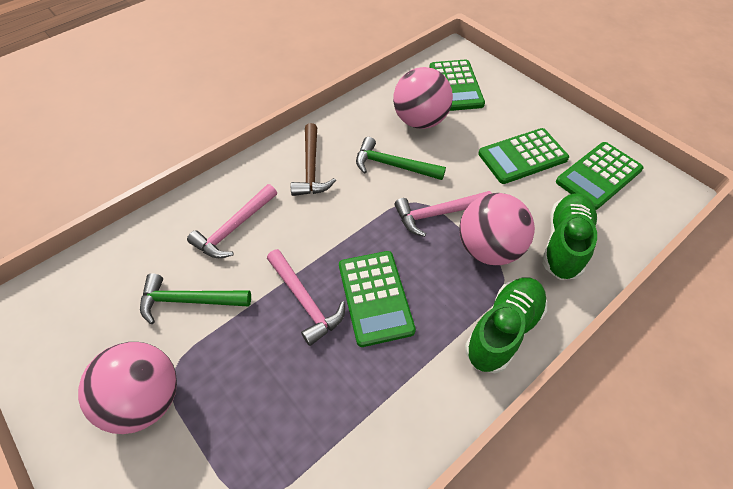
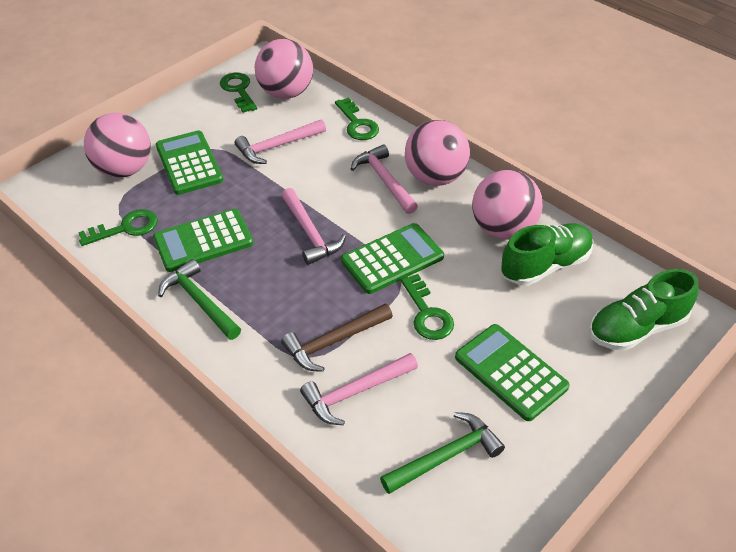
green key: 0 -> 4
pink ball: 3 -> 4
pink hammer: 3 -> 4

